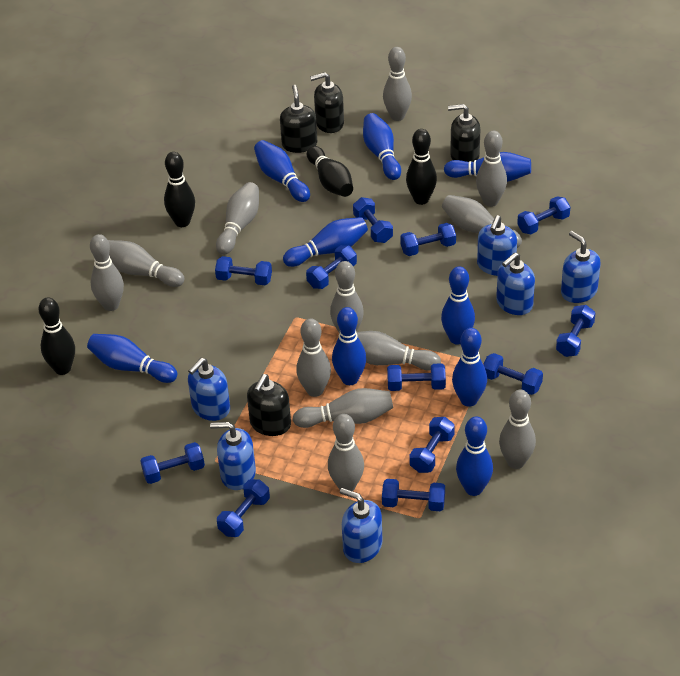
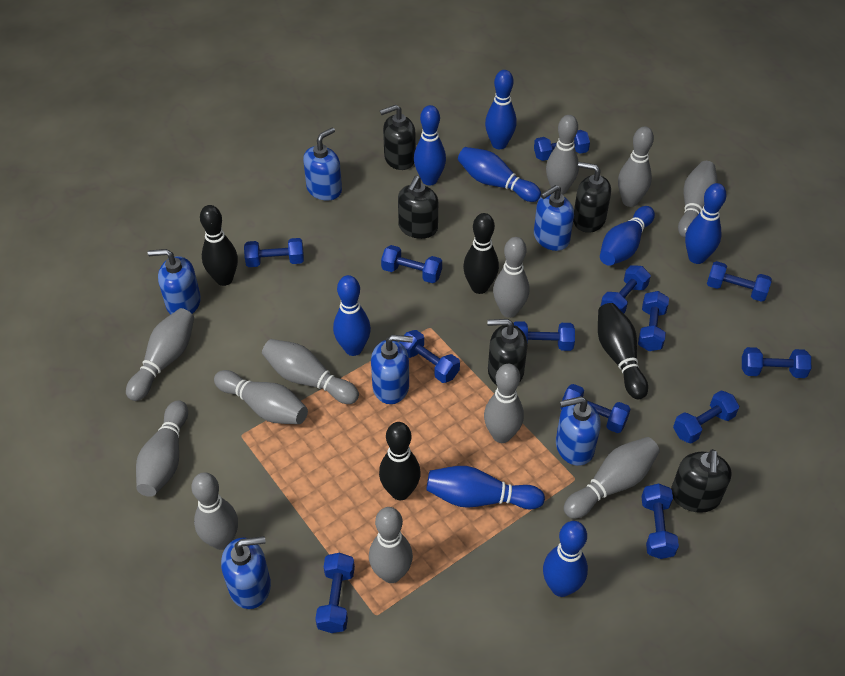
black soap dispenser: 4 -> 5
blue bowling pin: 9 -> 8
blue dumbbell: 12 -> 13

